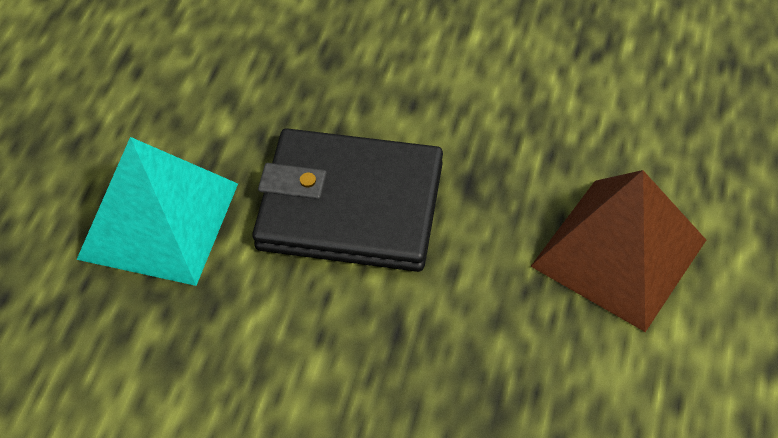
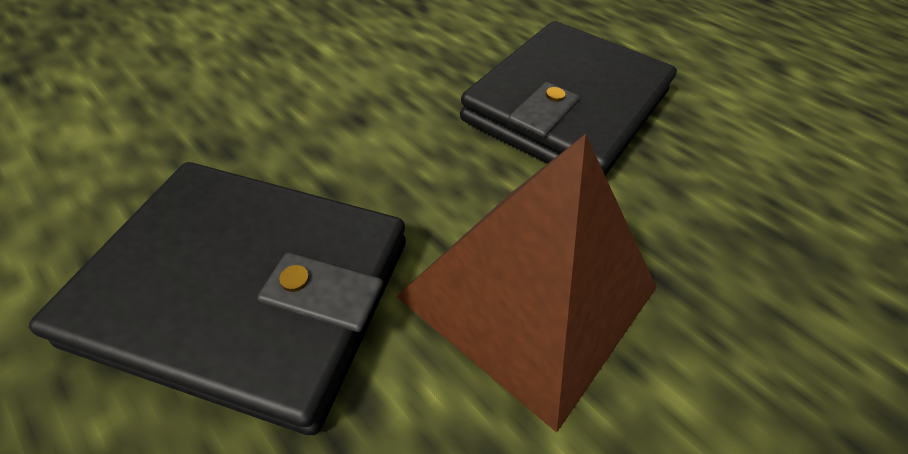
black wallet: 1 -> 2
turquoise pyramid: 1 -> 0

